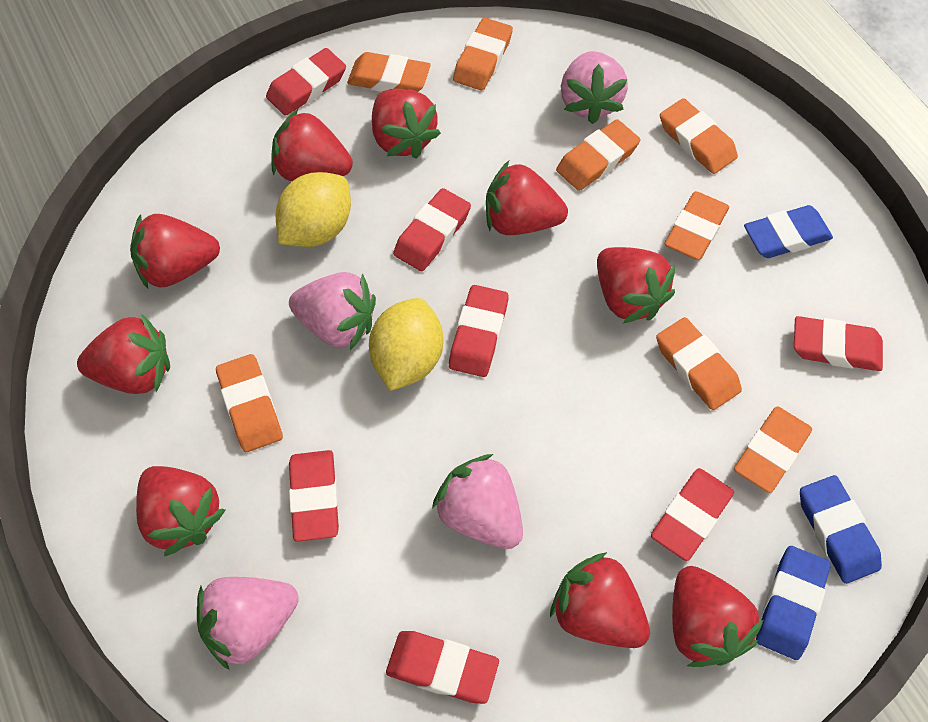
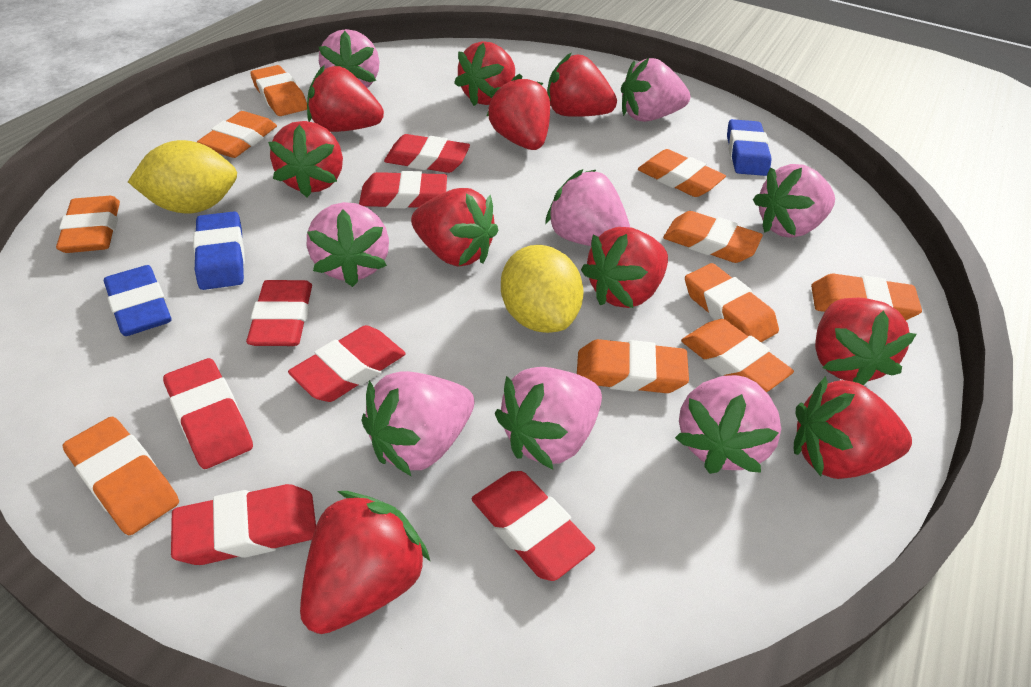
orange eraser: 8 -> 10
pink strawberry: 4 -> 8
red strawberry: 9 -> 10

